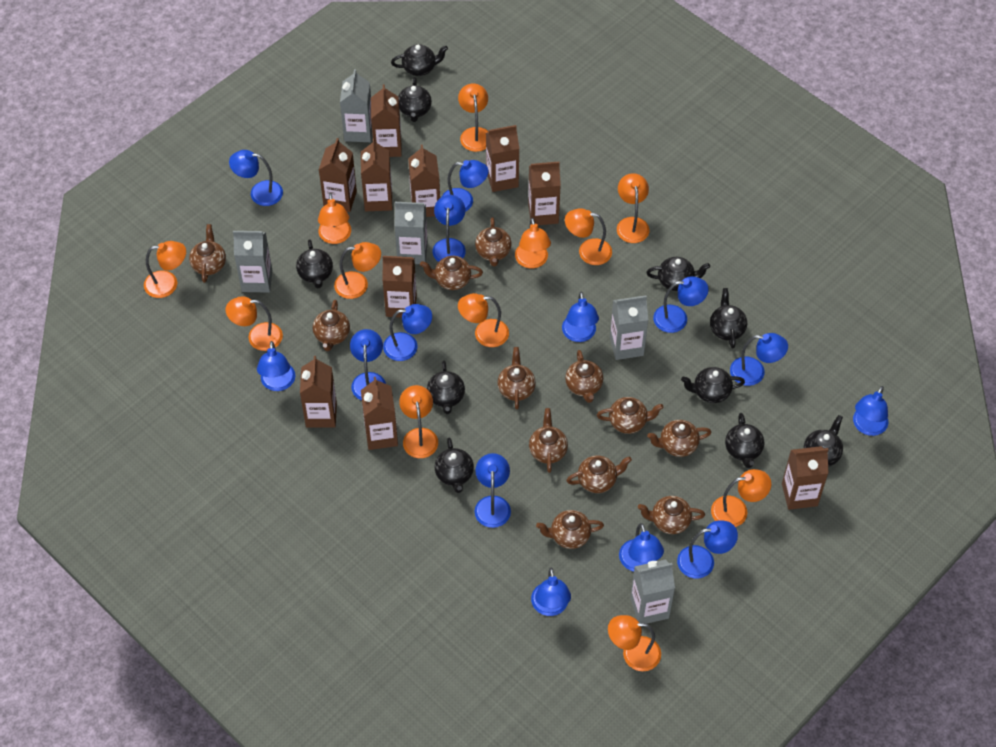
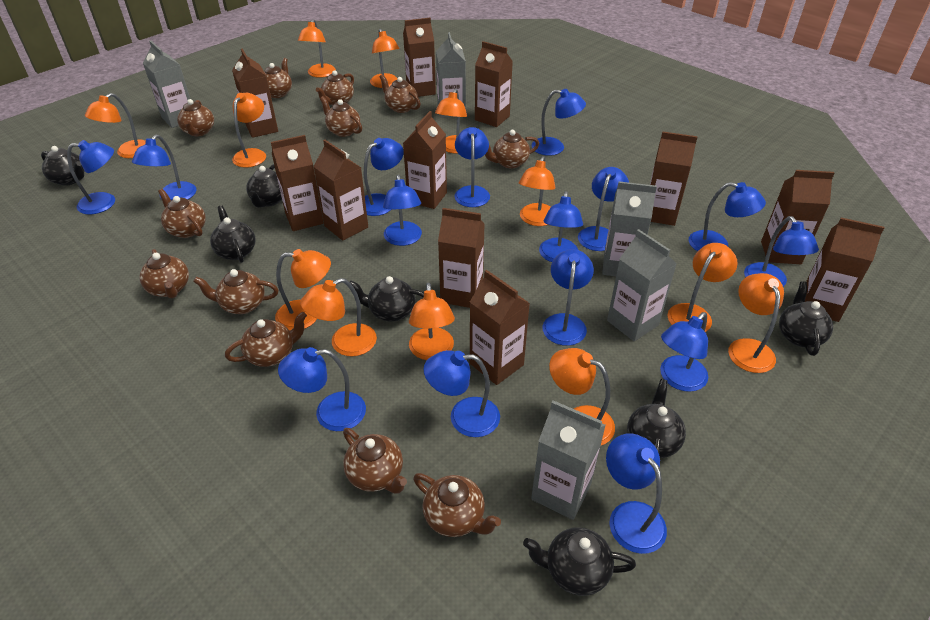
black teapot: 10 -> 7
blue lamp: 14 -> 15
brown carton: 10 -> 11

